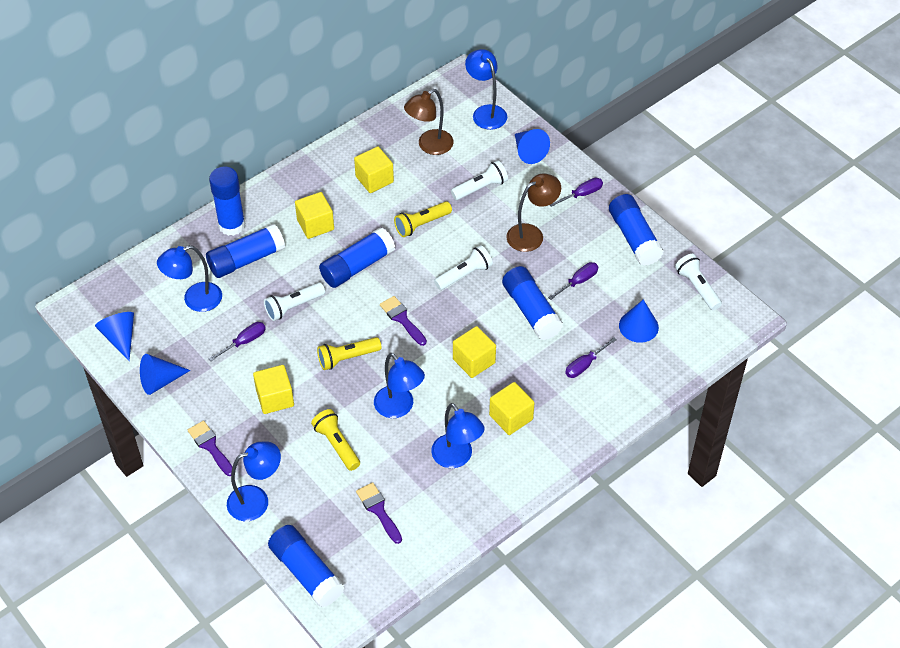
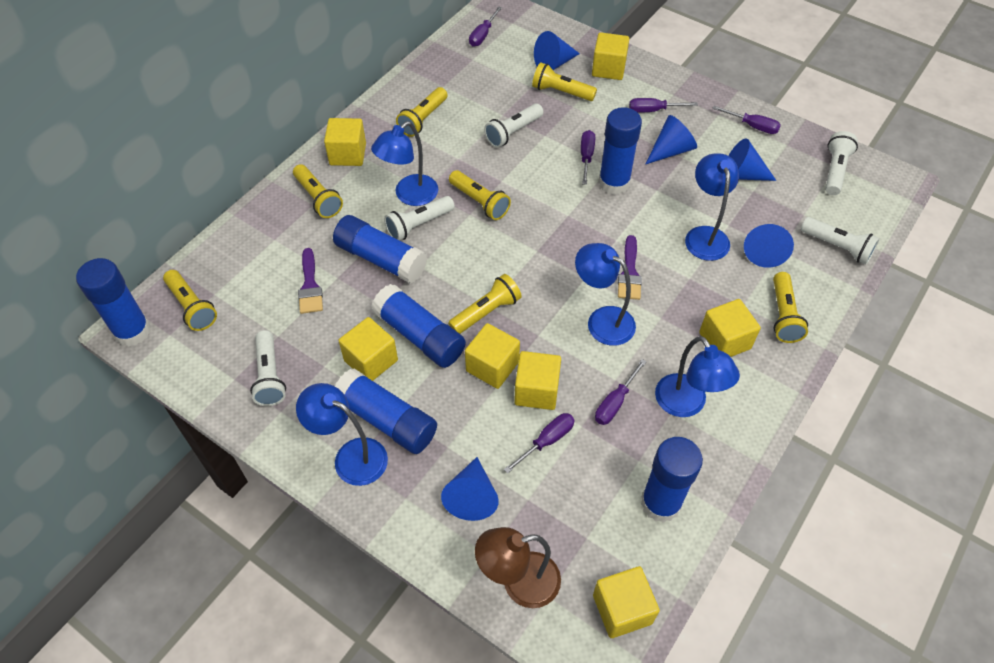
blue cone: 4 -> 5
brown lamp: 2 -> 1
purple brush: 3 -> 2
purple screwdriver: 4 -> 6
white flashlight: 4 -> 5
yellow cube: 5 -> 7
yellow flashlight: 3 -> 7

